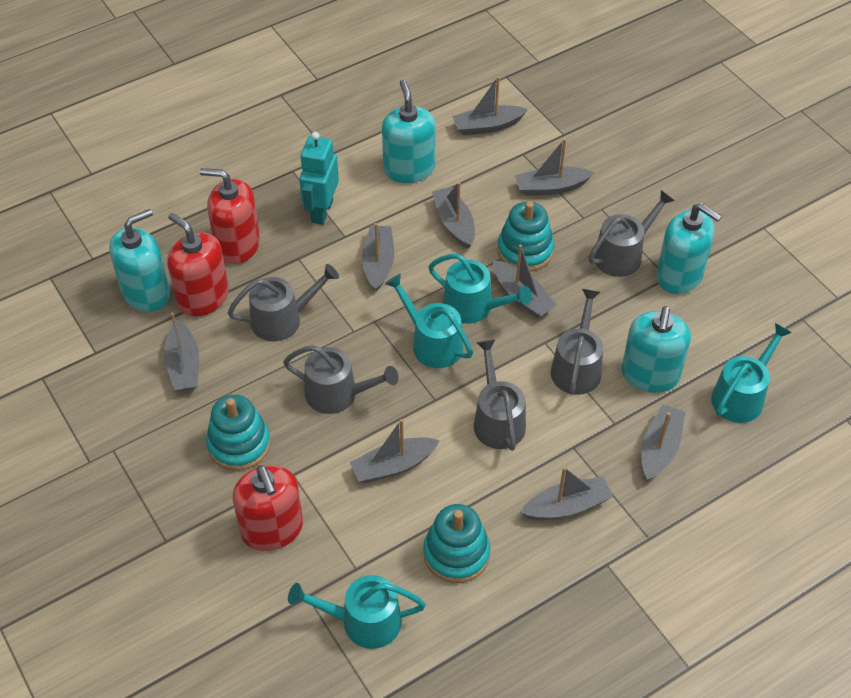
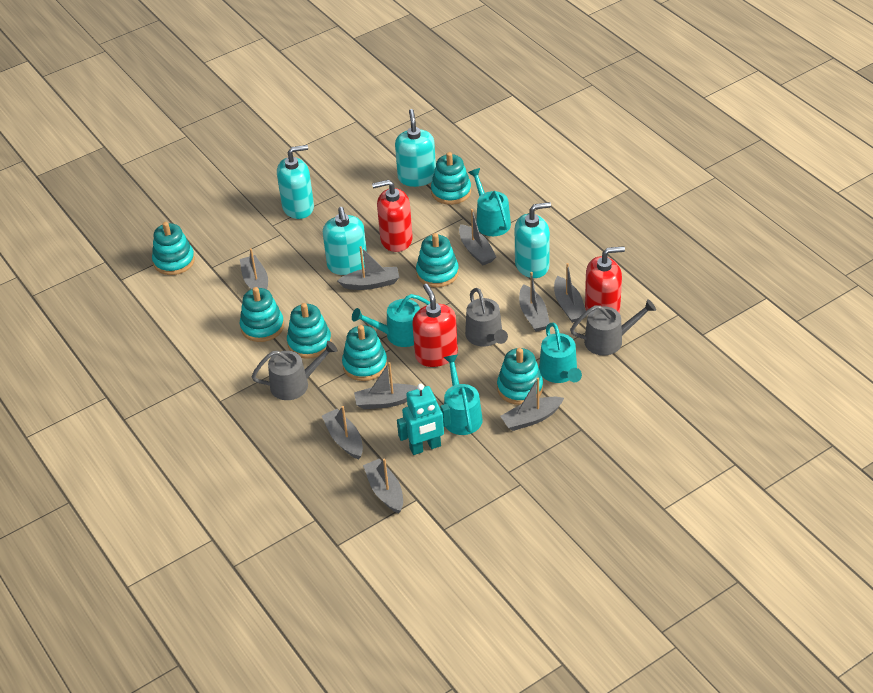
grey watering can: 5 -> 3
turquoise stacking toy: 3 -> 7

